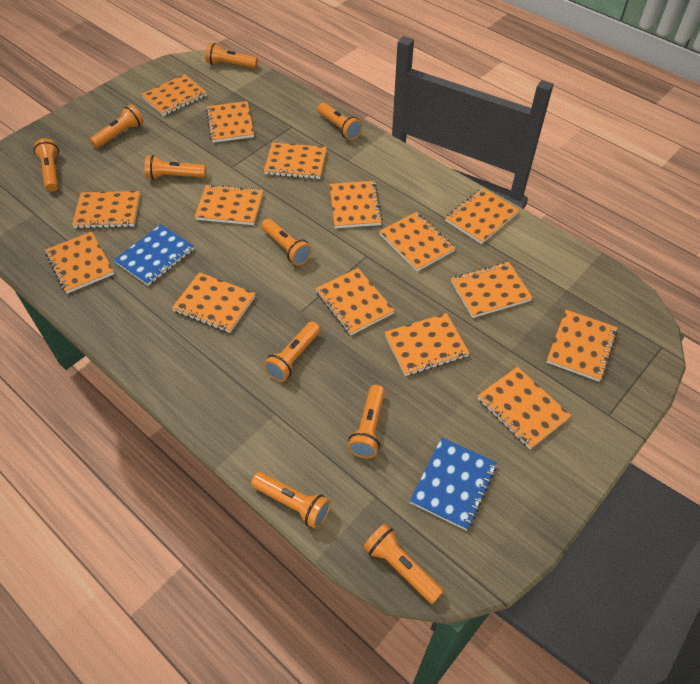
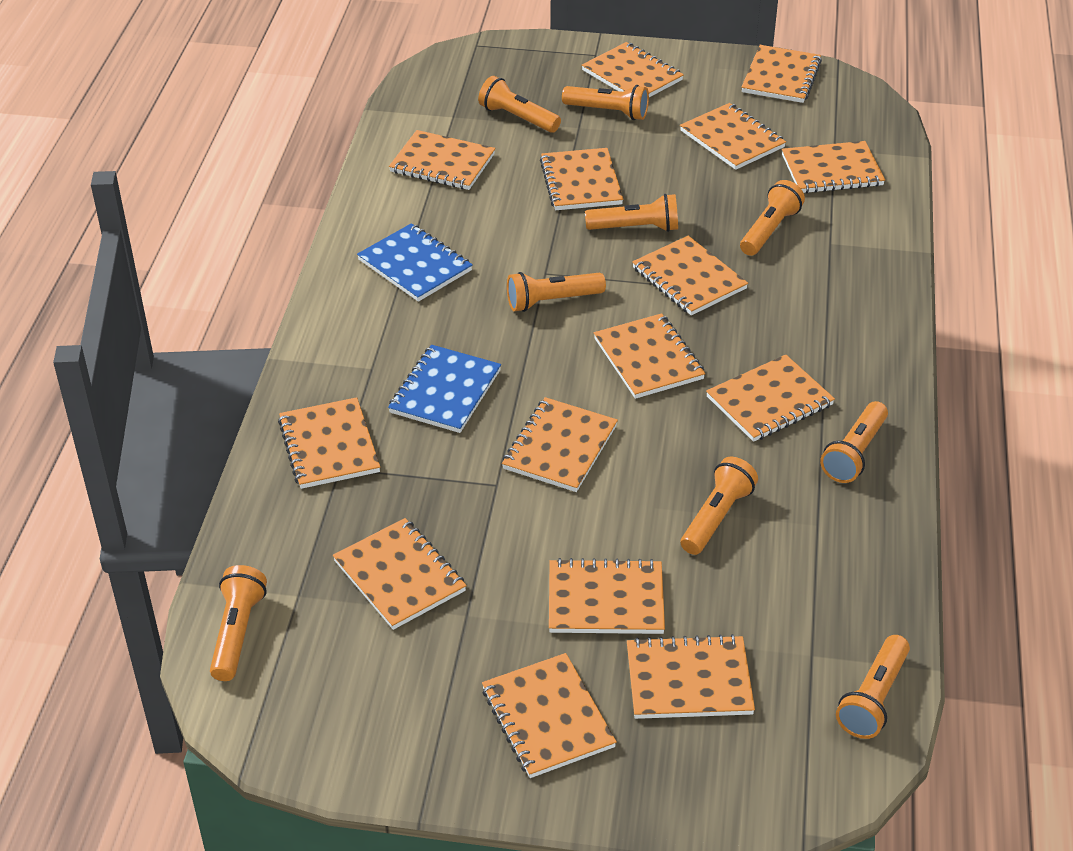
orange flashlight: 10 -> 9

